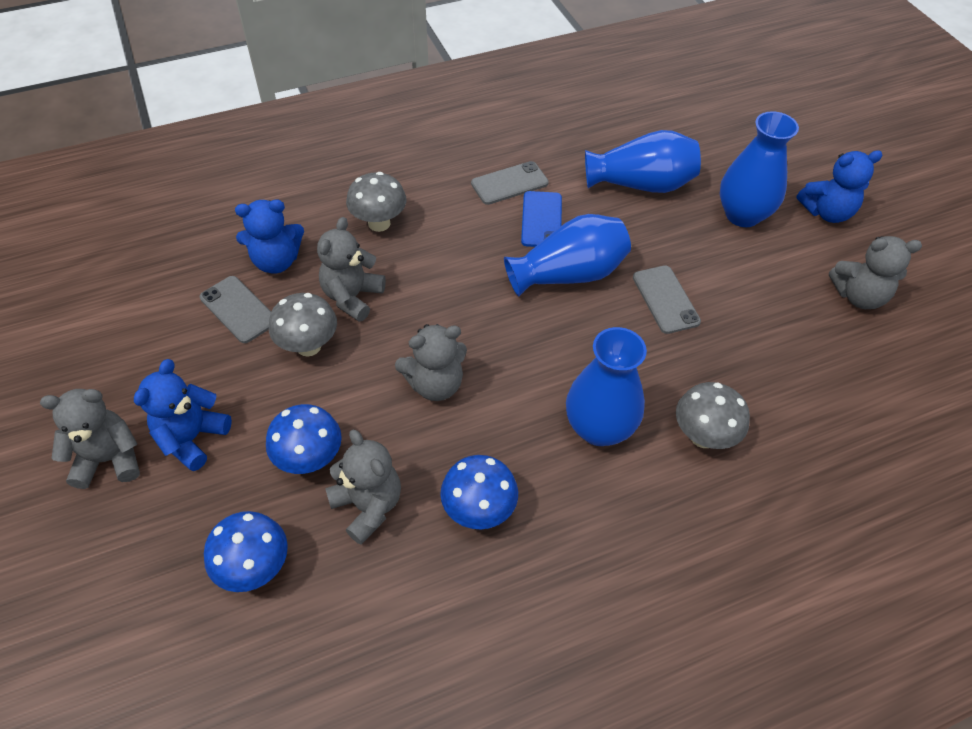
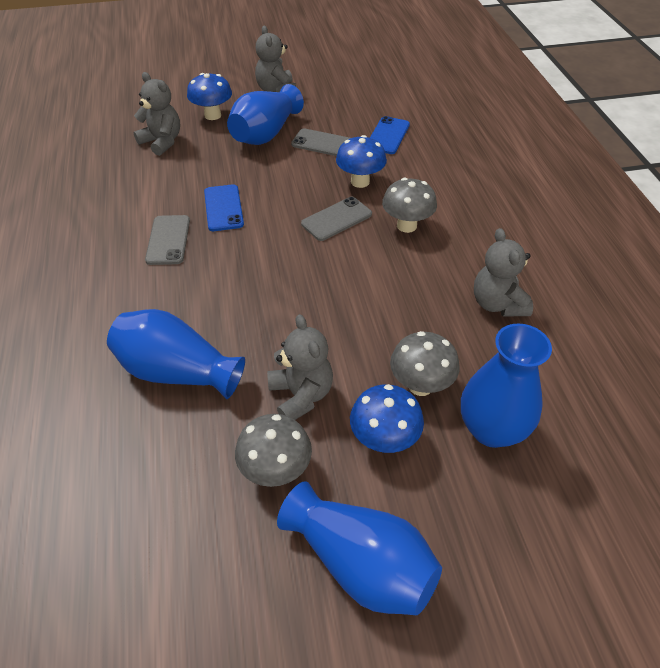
blue phone: 1 -> 2
blue teddy bear: 3 -> 0
grey teddy bear: 5 -> 4

